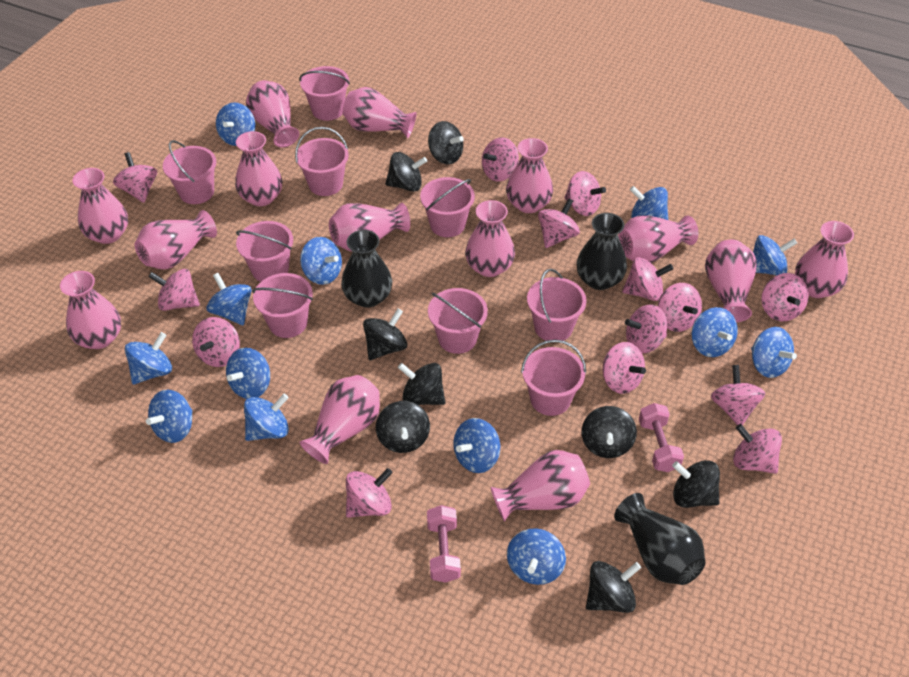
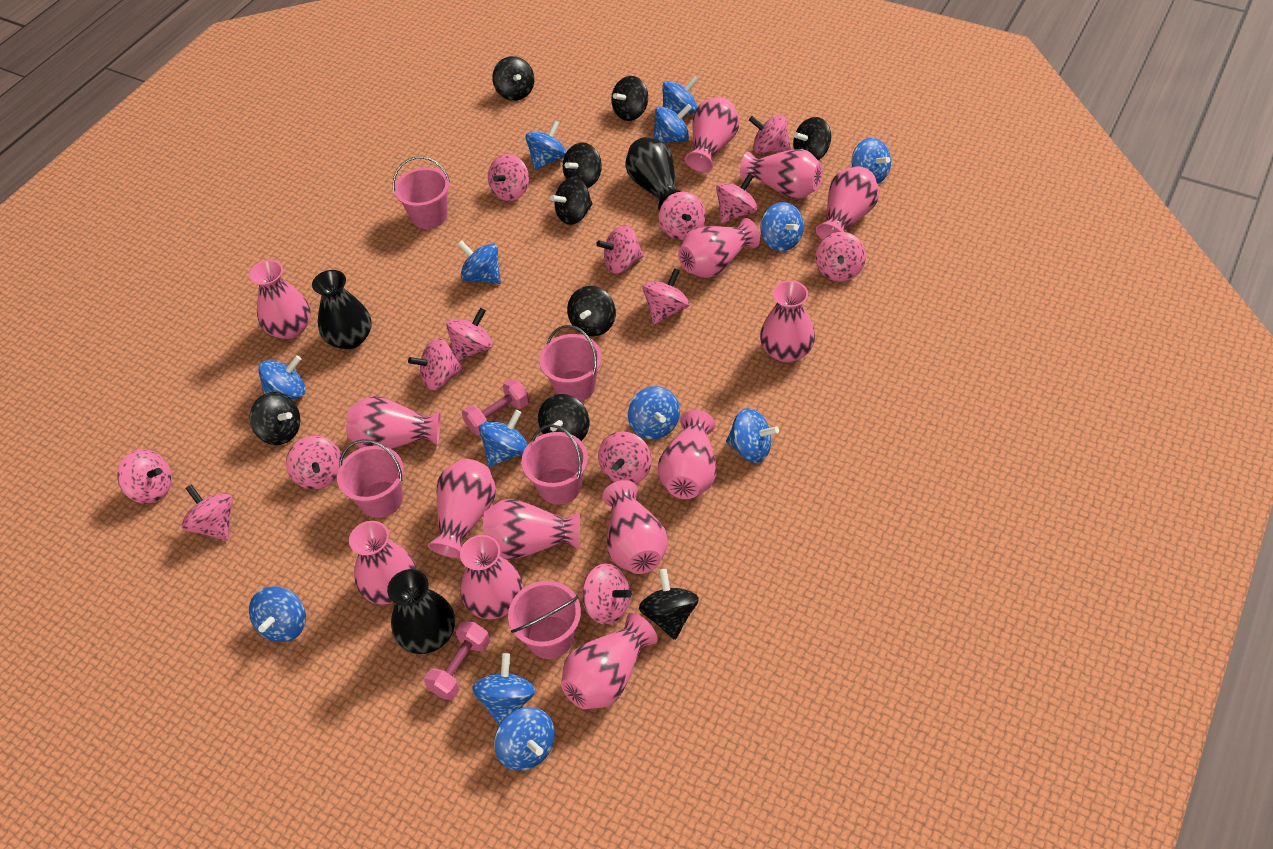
black spinning top: 8 -> 9
pink bucket: 9 -> 5

